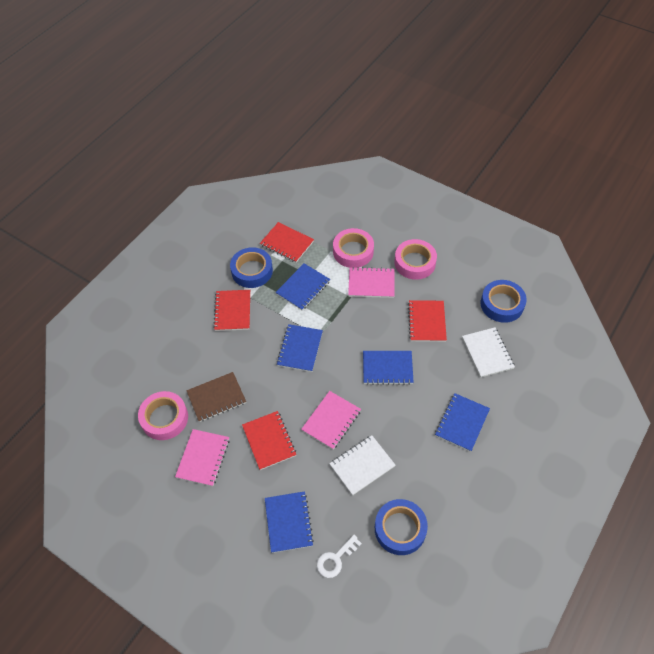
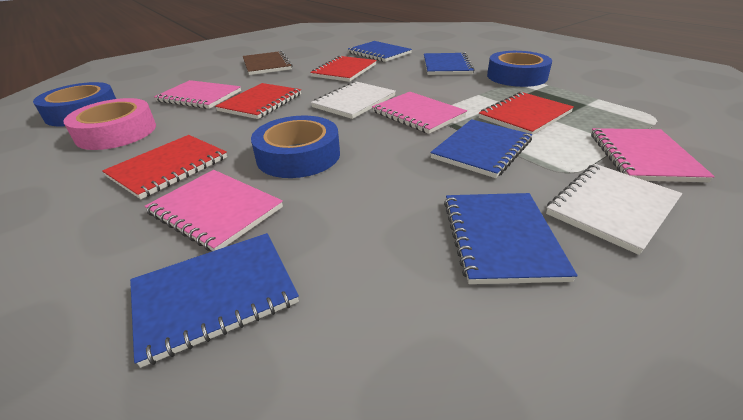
pink notebook: 3 -> 4
pink tape: 3 -> 1
white key: 1 -> 0

